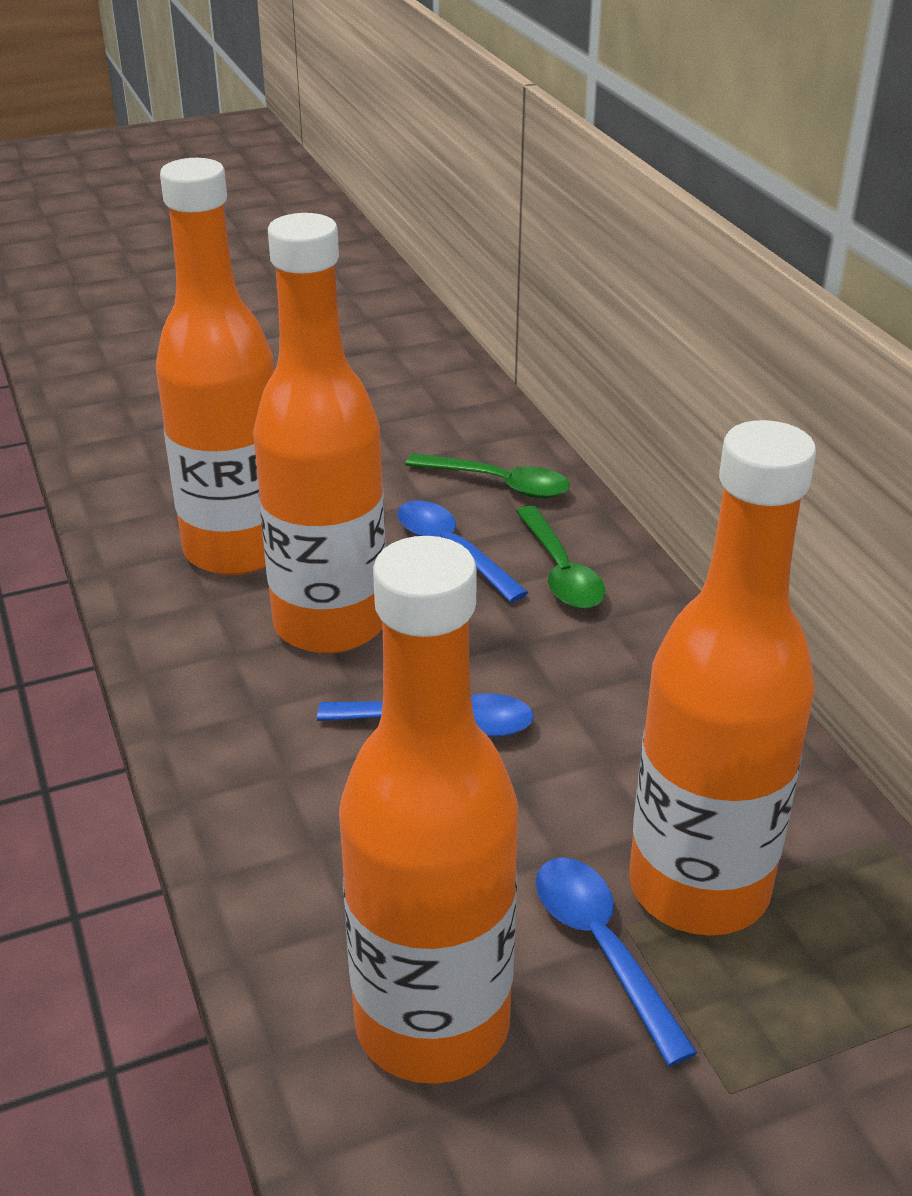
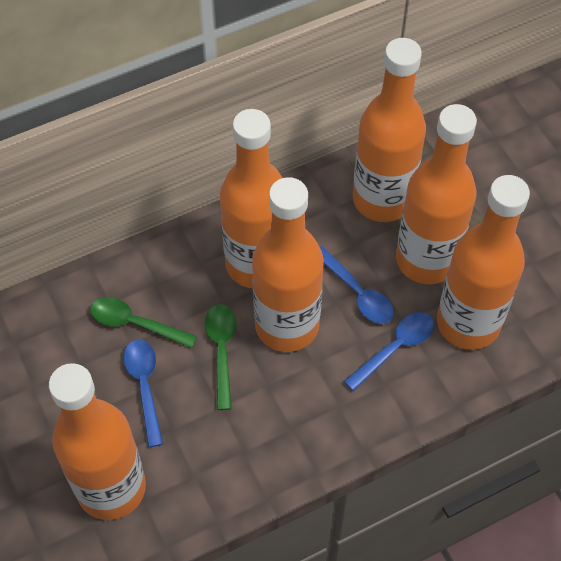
orange bottle: 4 -> 6

